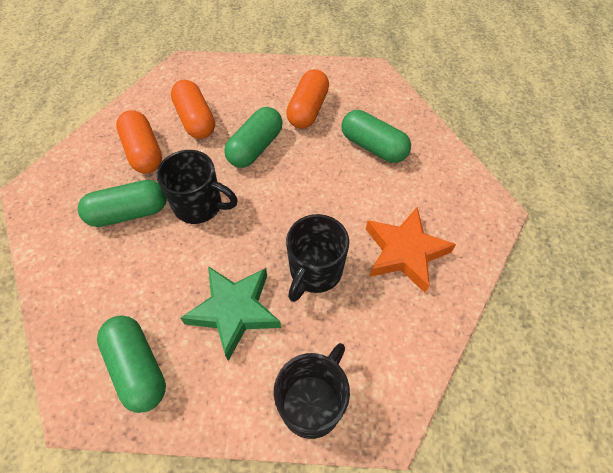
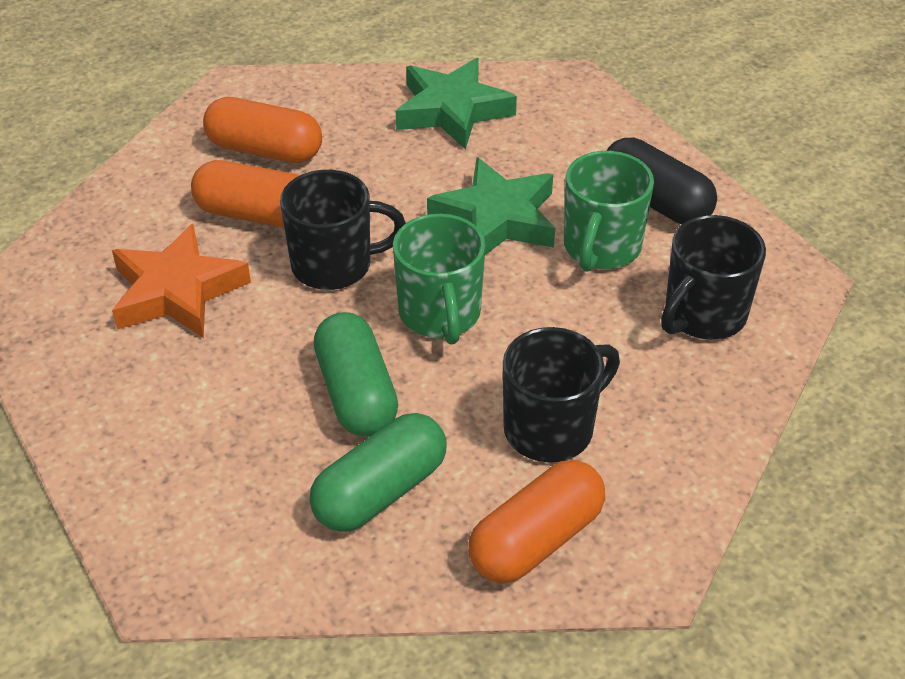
black capsule: 0 -> 1
green capsule: 4 -> 2
green mug: 0 -> 2
green star: 1 -> 2

